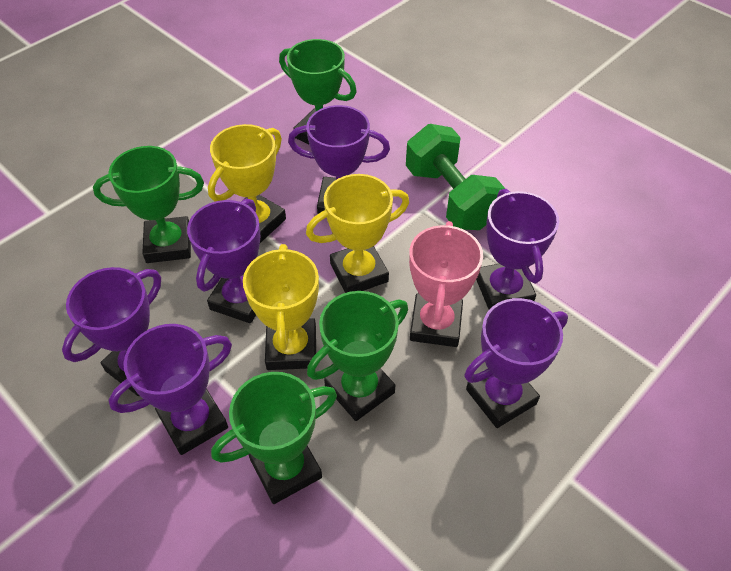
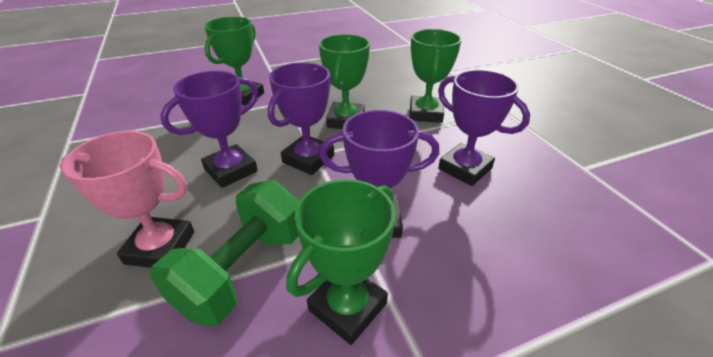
purple trophy: 6 -> 4
yellow trophy: 3 -> 0

